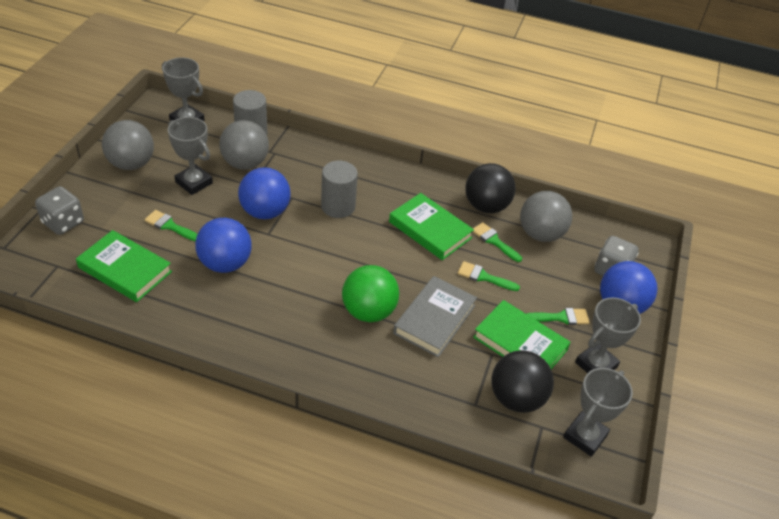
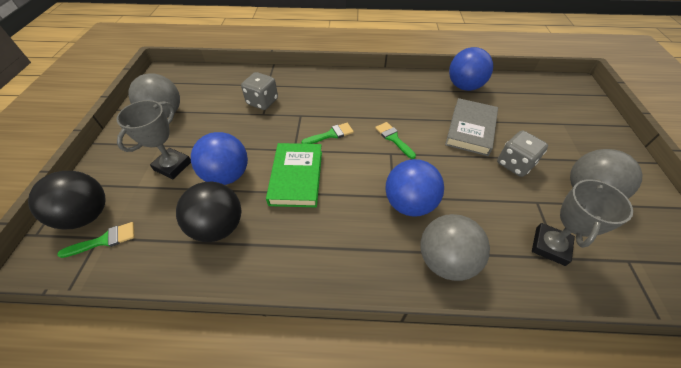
green ball: 1 -> 0
green book: 3 -> 1
green brush: 4 -> 3
grey cylinder: 2 -> 0
grey trophy: 4 -> 2

